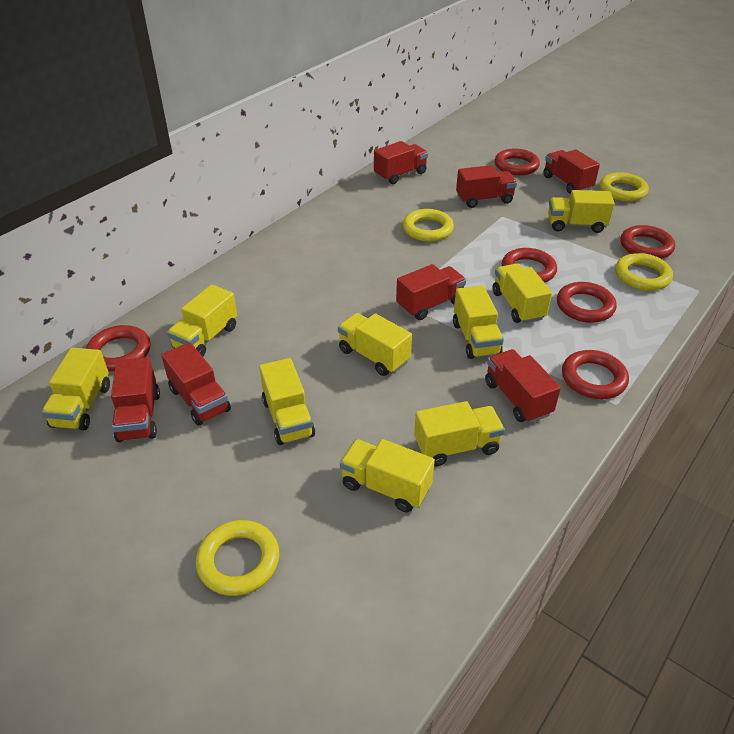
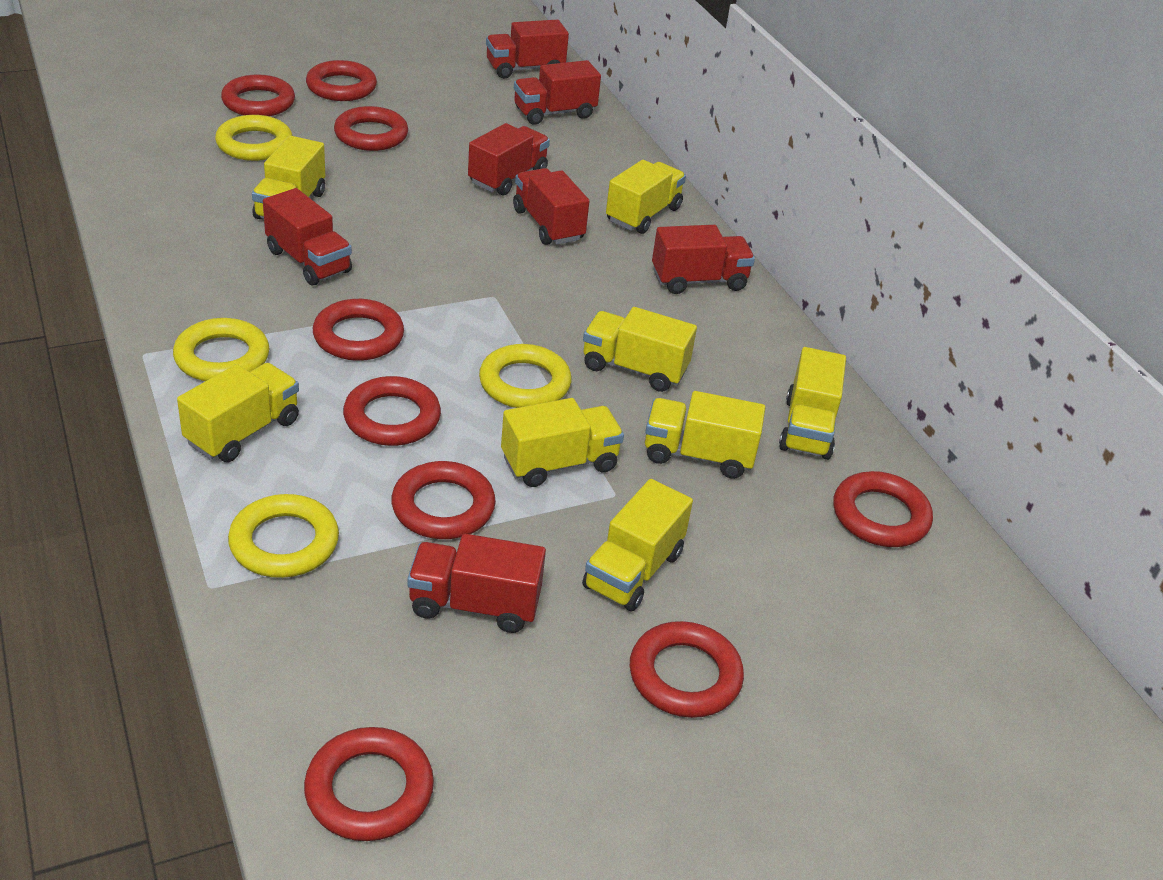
red ring: 6 -> 9
yellow truck: 9 -> 8

